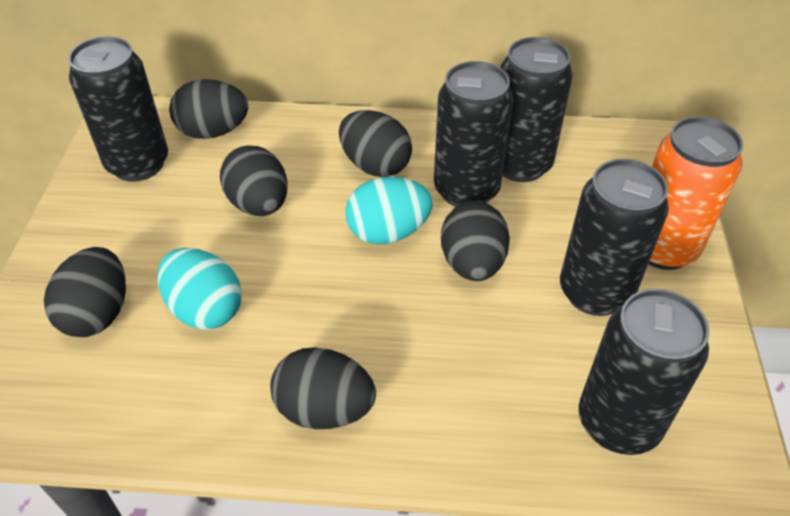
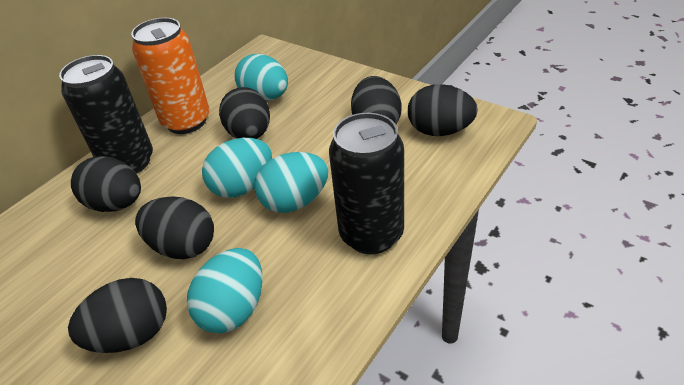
black can: 5 -> 2
turquoise egg: 2 -> 4

